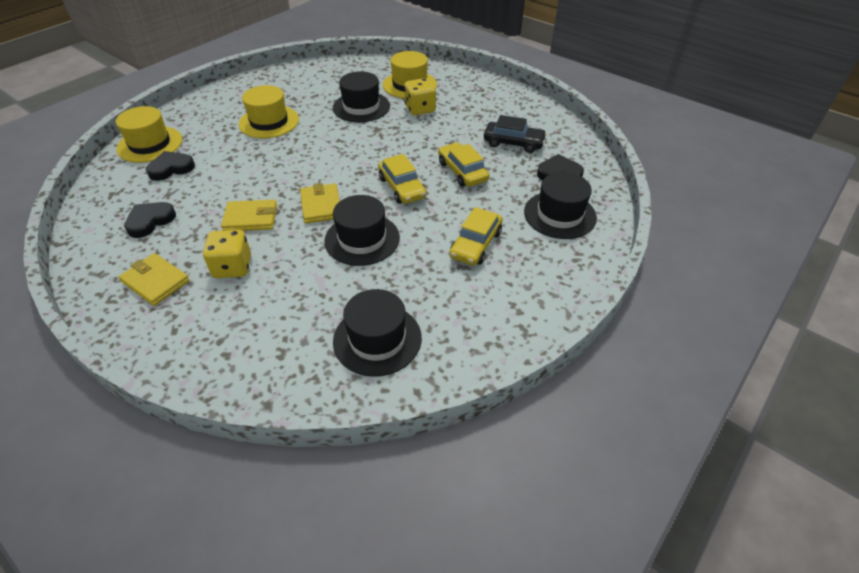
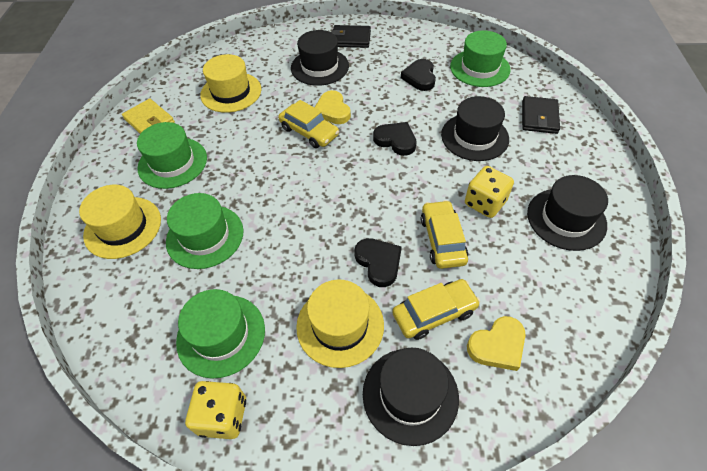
black car: 1 -> 0
black wallet: 0 -> 2
green hat: 0 -> 4
yellow heart: 0 -> 2
yellow wallet: 3 -> 1

